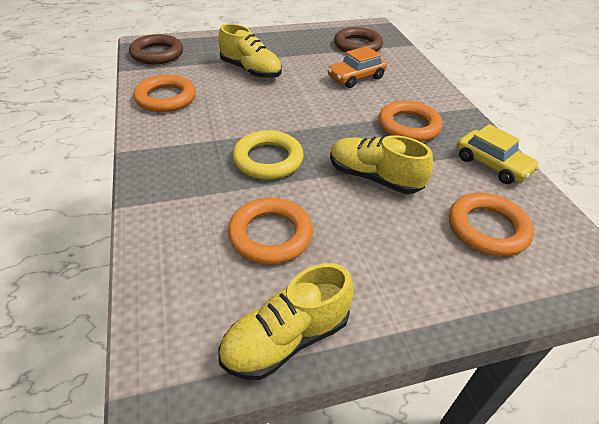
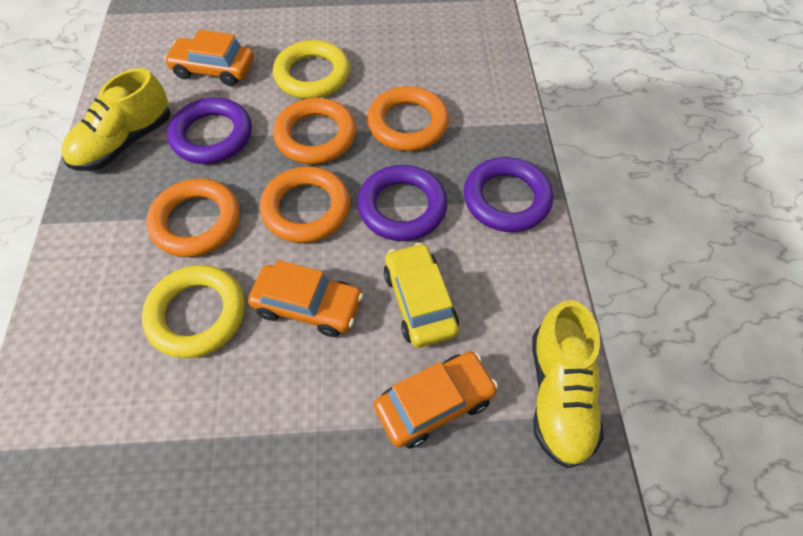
brown ring: 2 -> 0
orange car: 1 -> 3
purple ring: 0 -> 3
yellow ring: 1 -> 2
yellow shoe: 3 -> 2

